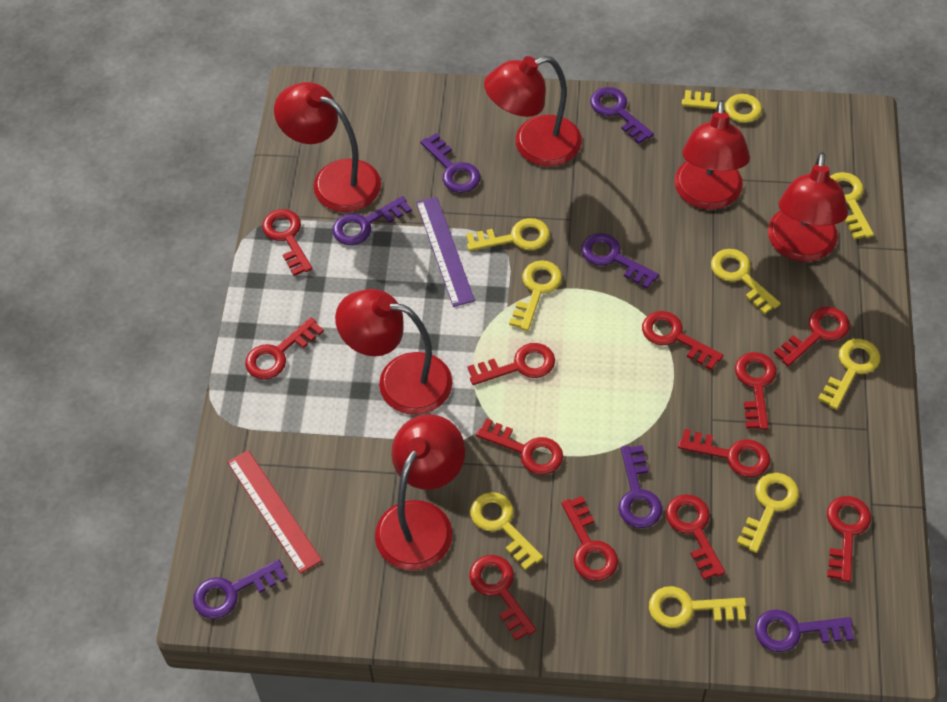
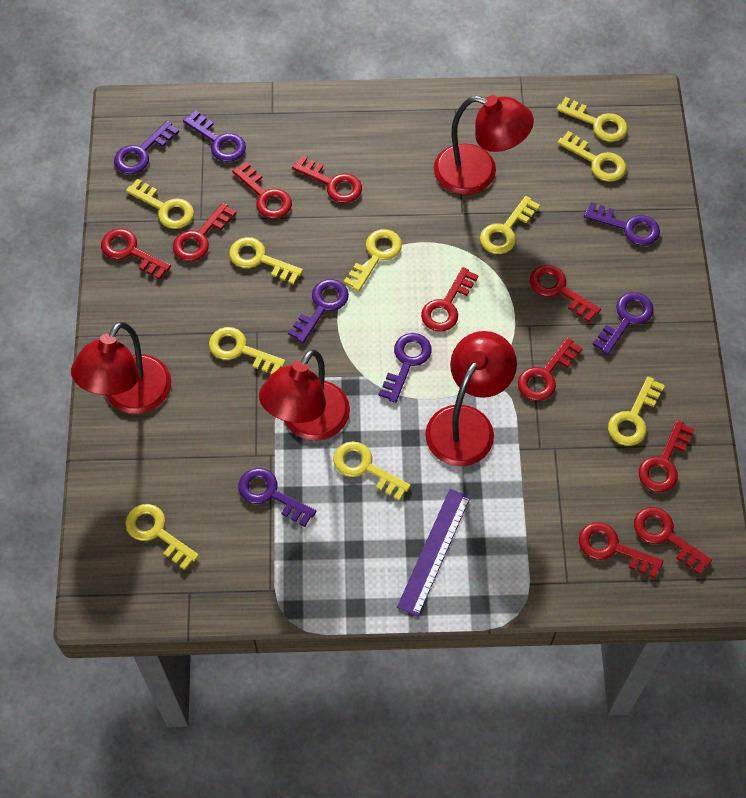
red key: 12 -> 10
red lamp: 6 -> 4
red ruler: 1 -> 0
yellow key: 9 -> 10

